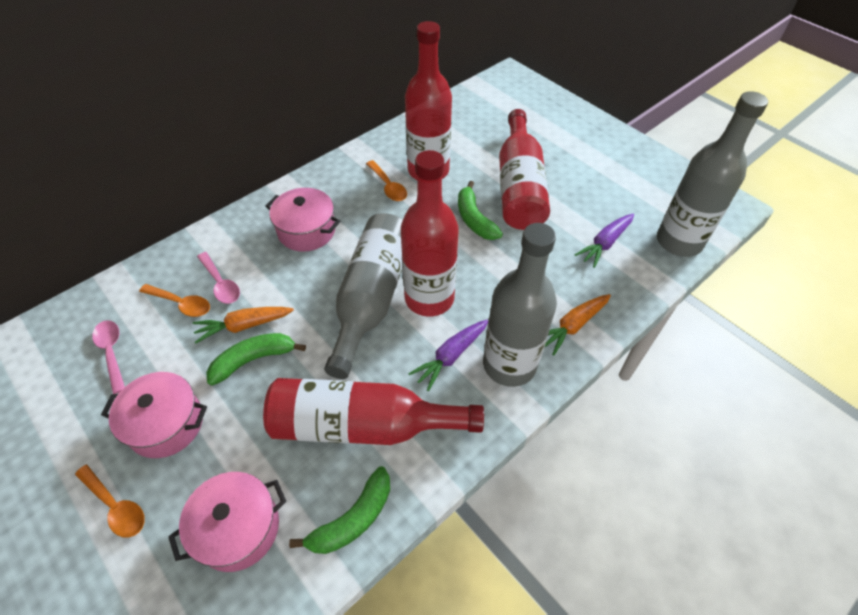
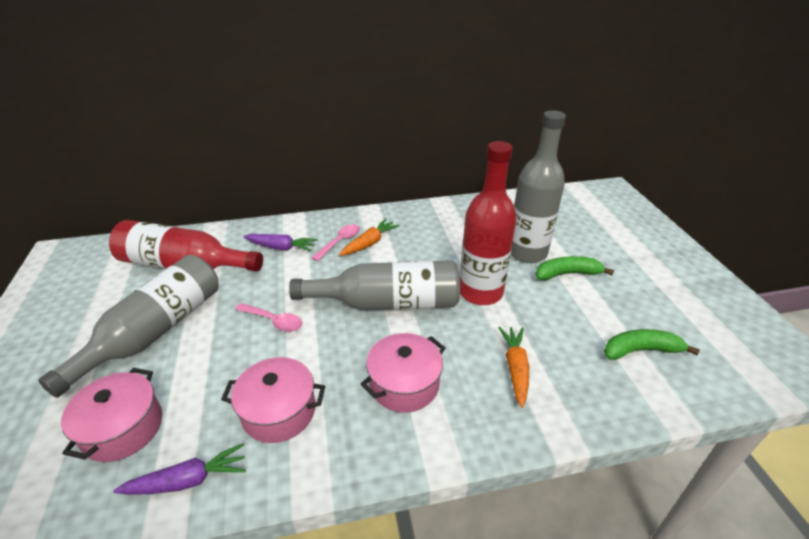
green banana: 3 -> 2
orange spoon: 3 -> 0
red bottle: 4 -> 2

